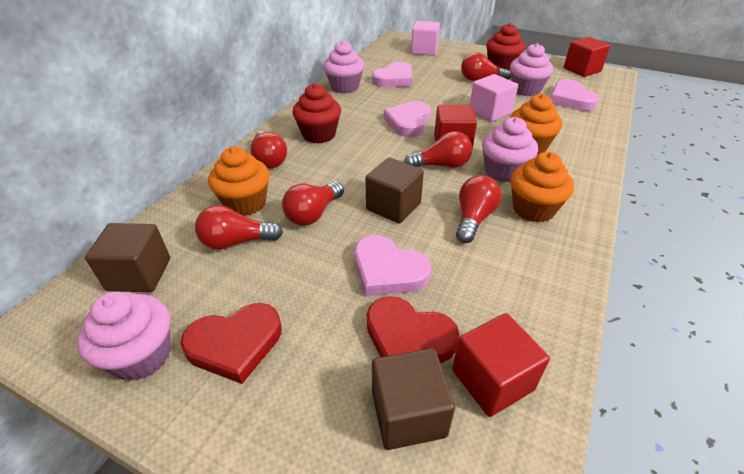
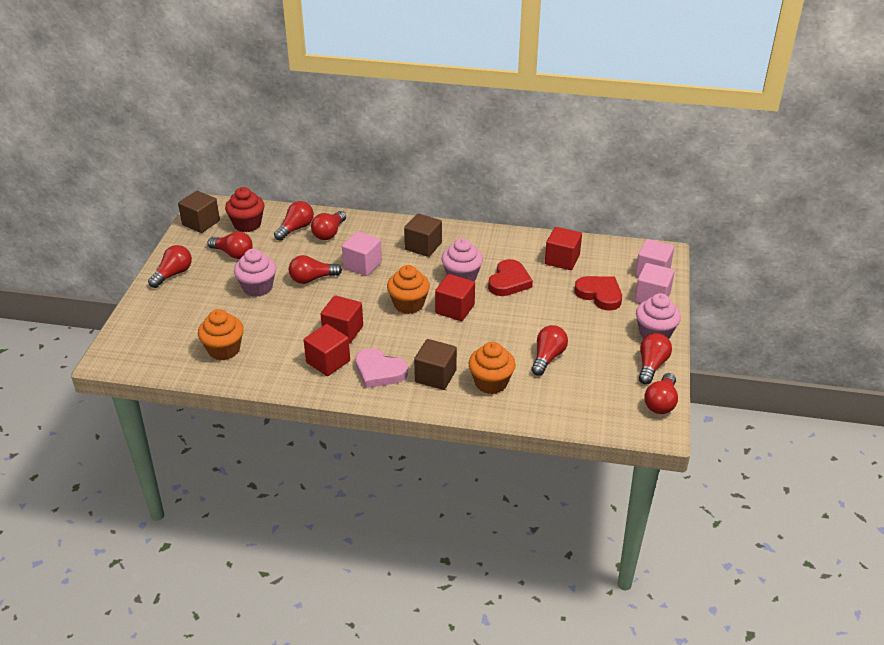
pink cube: 2 -> 3
pink cupcake: 4 -> 3
pink heart: 4 -> 1
red cube: 3 -> 4
red cupcake: 2 -> 1
red light bulb: 6 -> 8

